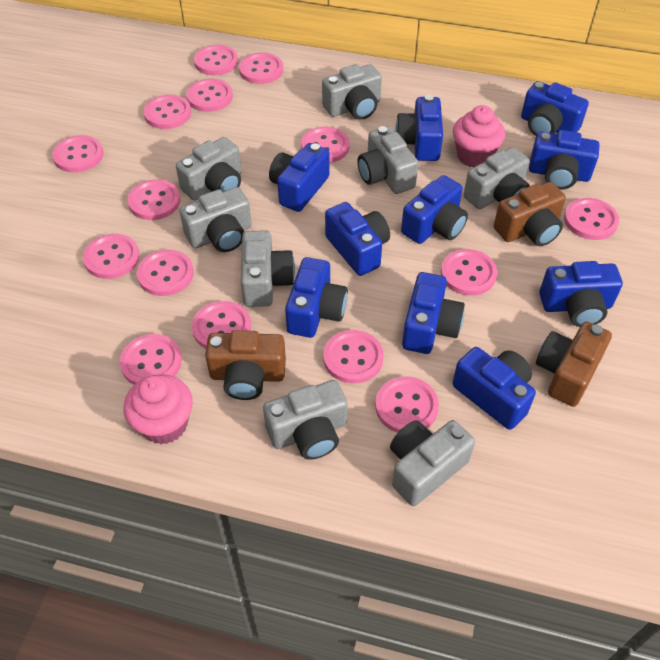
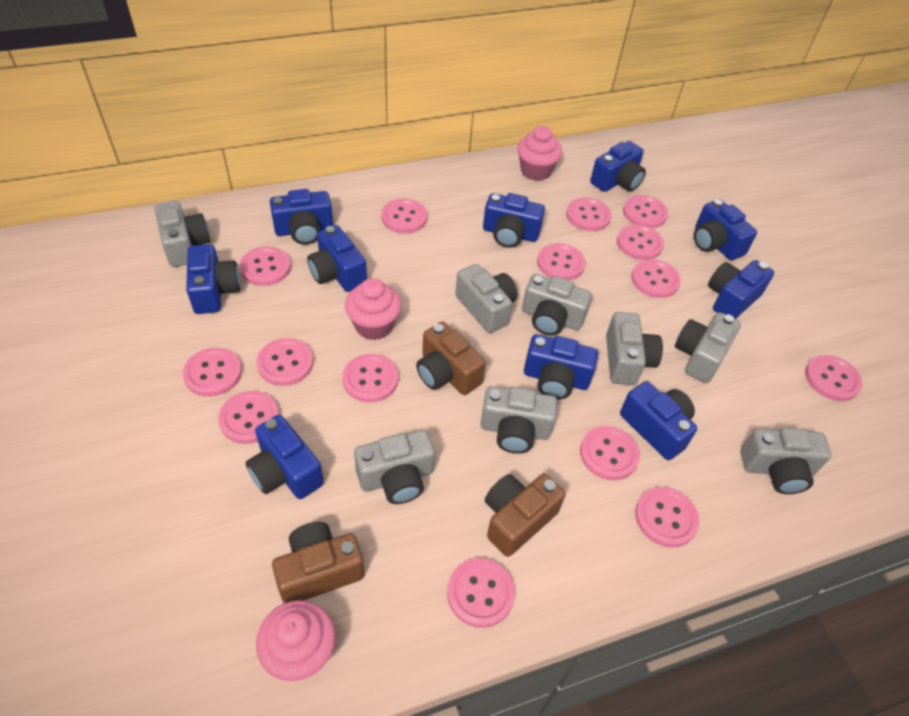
pink cupcake: 2 -> 3

